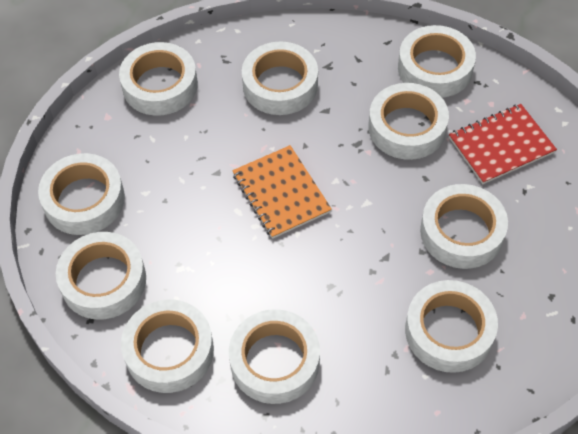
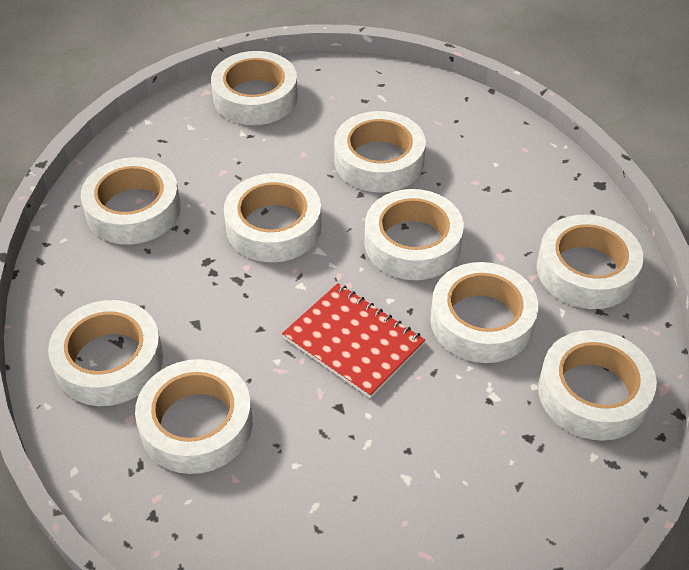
orange notebook: 1 -> 0

